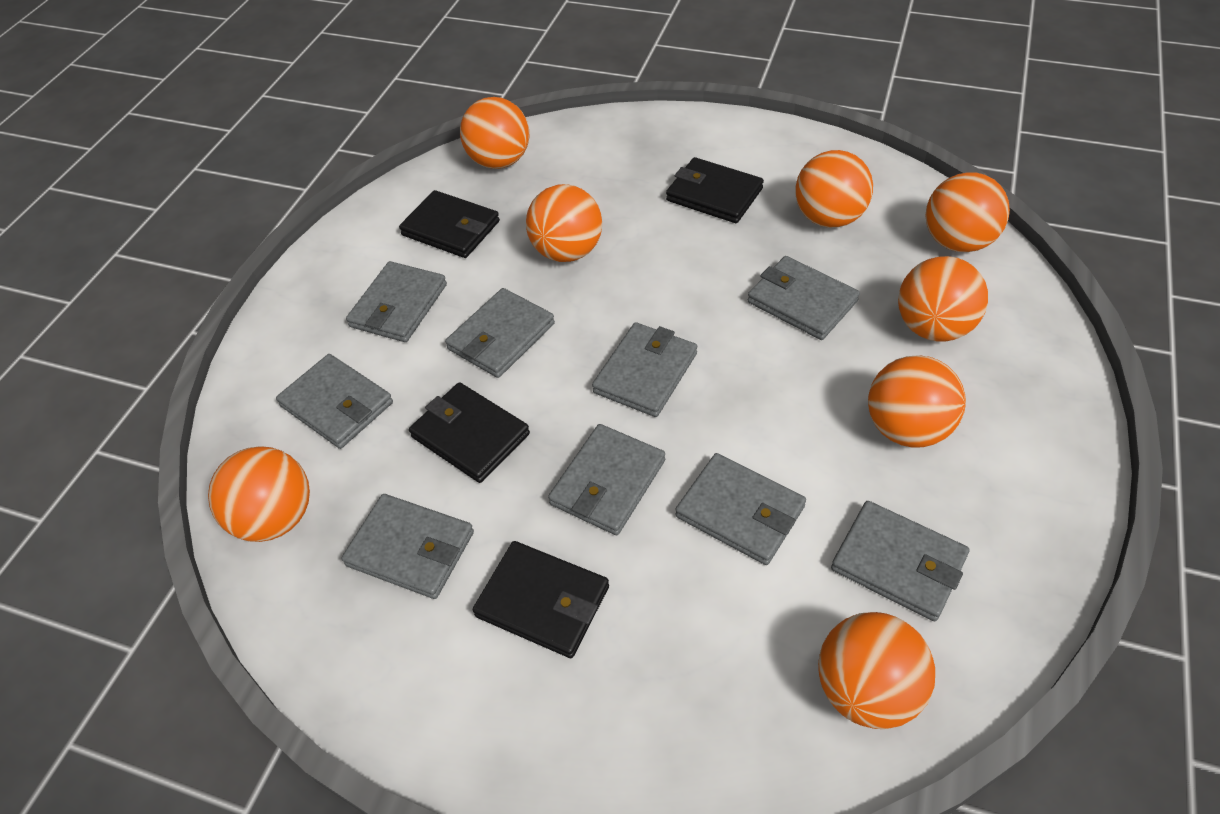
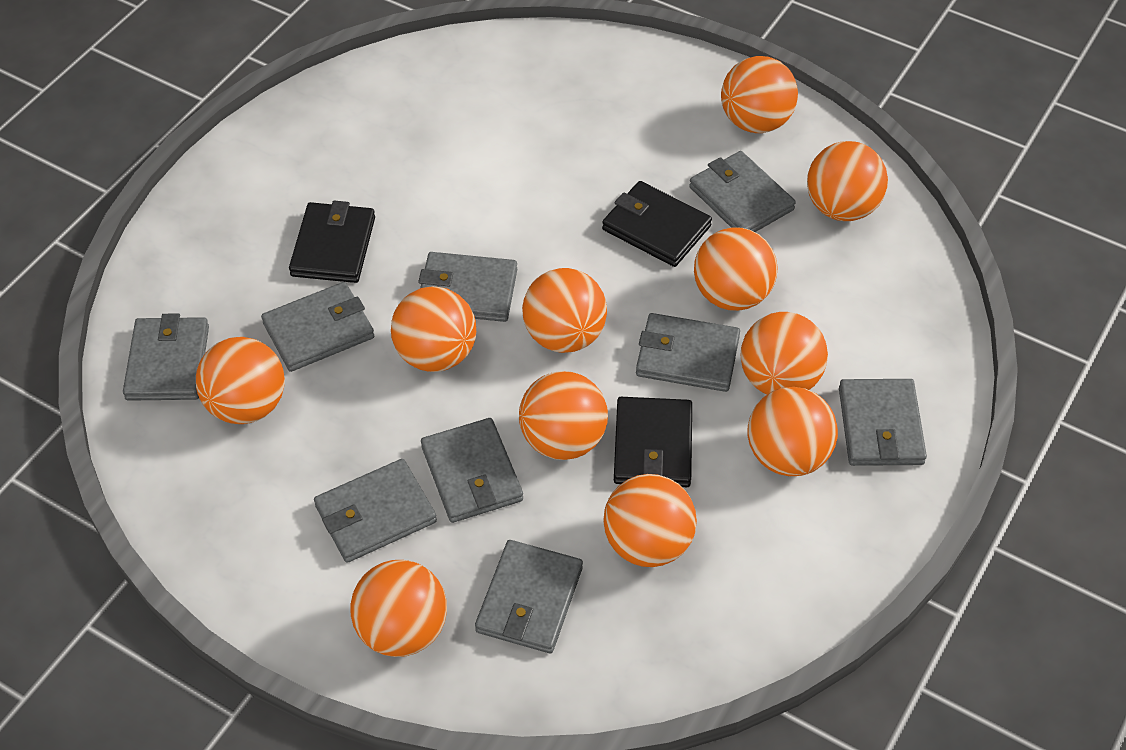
black wallet: 4 -> 3
orange ball: 8 -> 11

